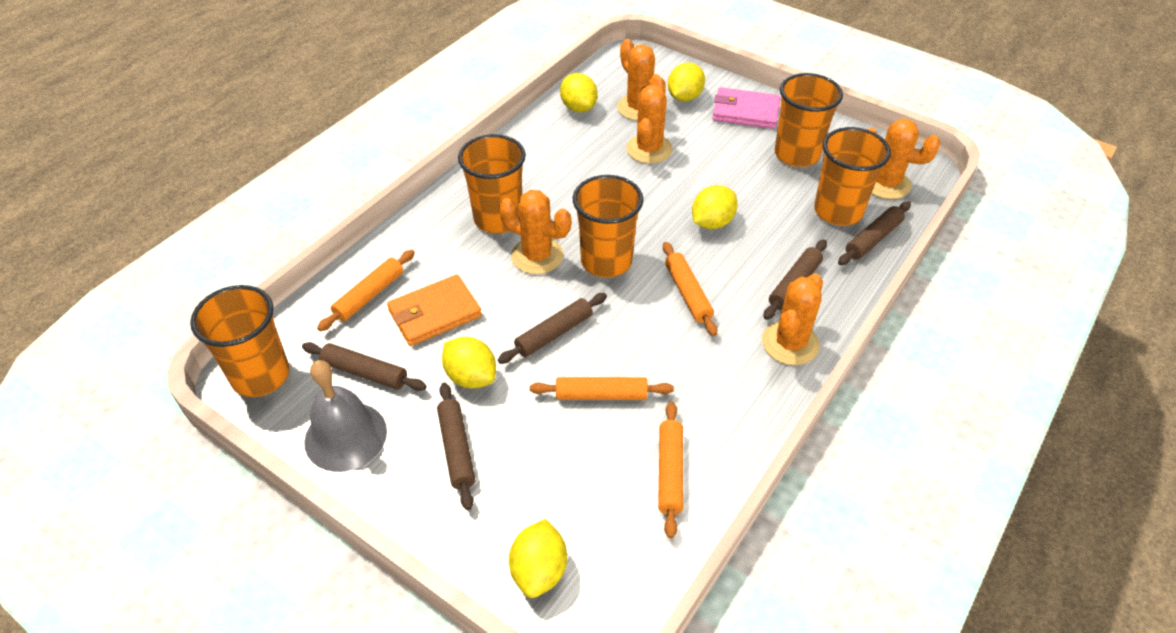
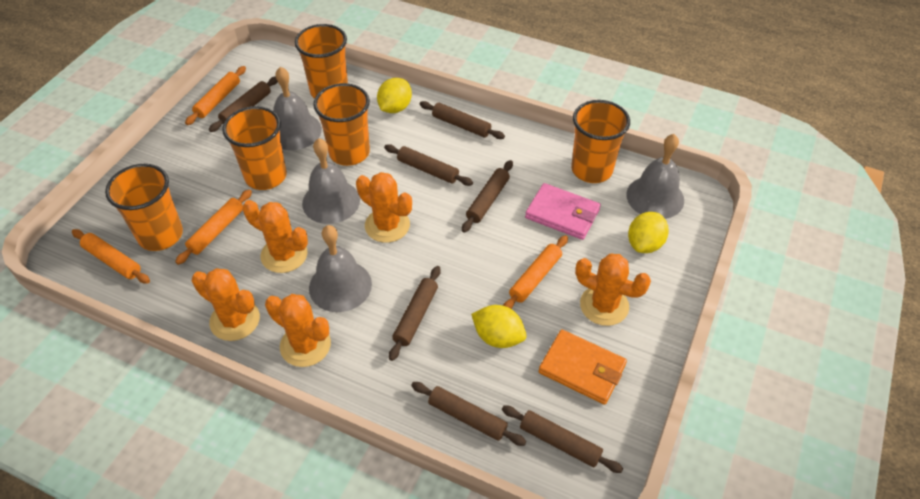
brown rolling pin: 5 -> 7
grey bell: 1 -> 4
yellow lemon: 5 -> 3

